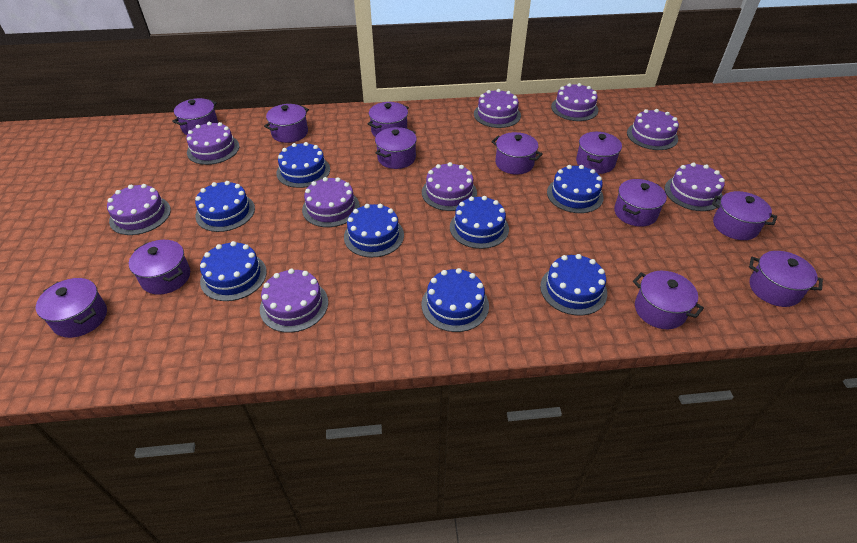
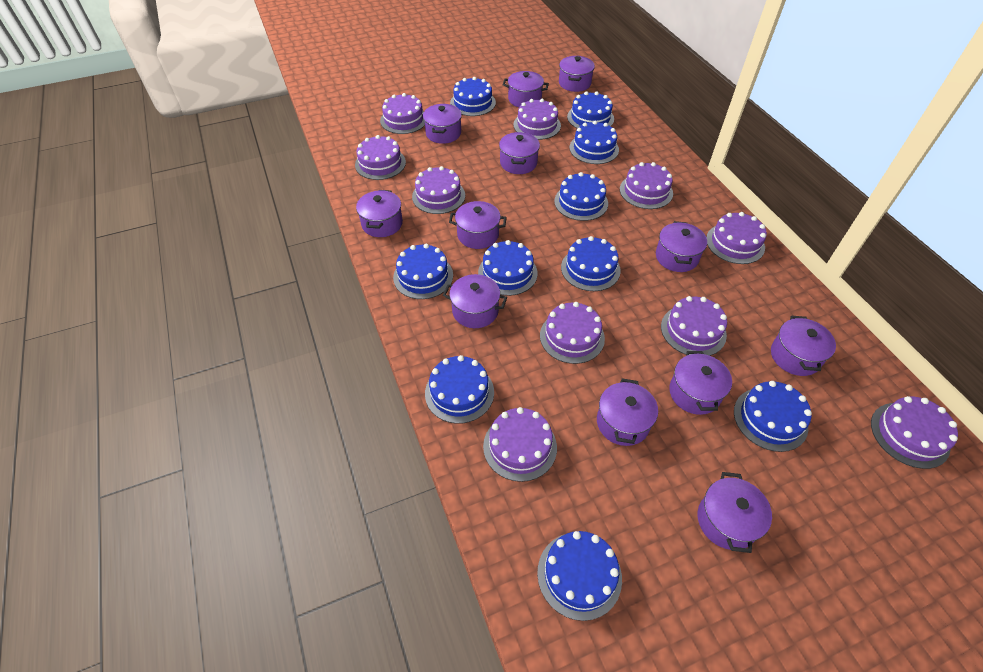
blue cake: 8 -> 10
purple cake: 9 -> 10

